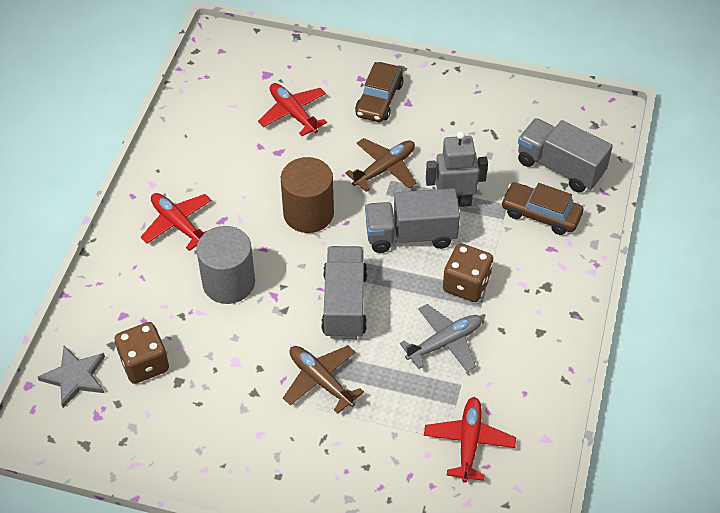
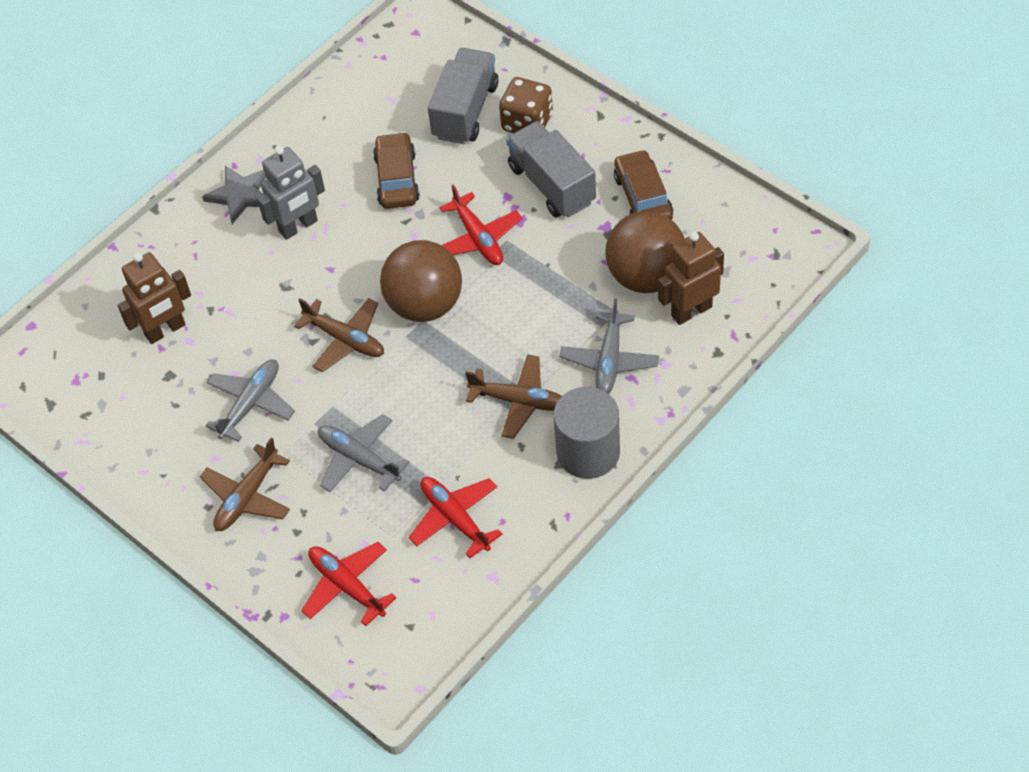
brown ball: 0 -> 2
brown cylinder: 1 -> 0
brown dice: 2 -> 1
brown plane: 2 -> 3
brown robot: 0 -> 2
grey plane: 1 -> 3
grey truck: 3 -> 2

